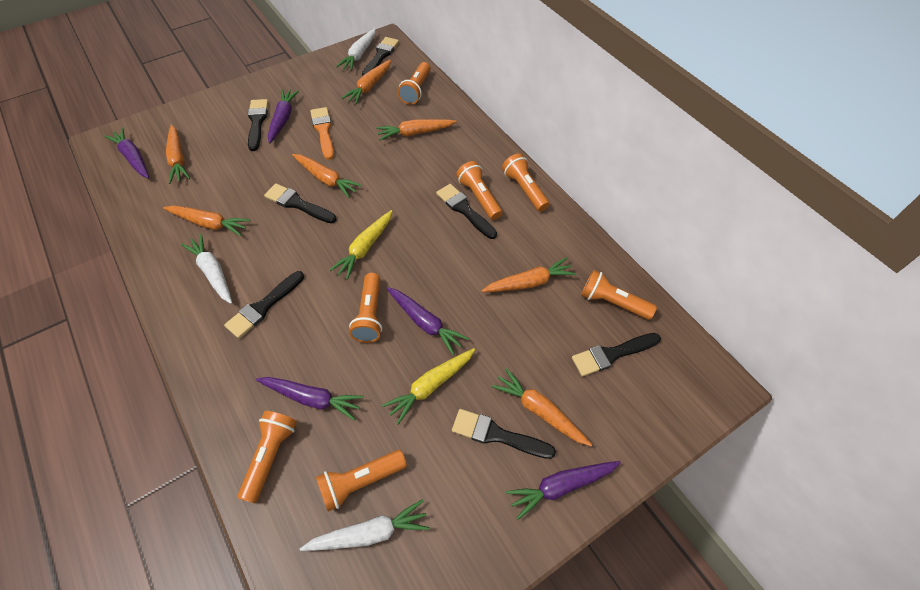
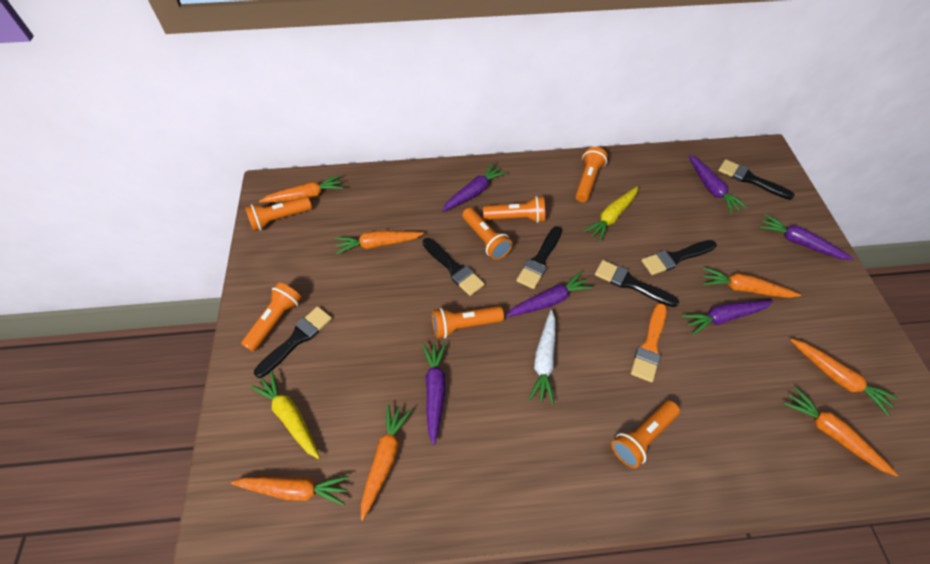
black brush: 7 -> 6
purple carrot: 5 -> 6
white carrot: 3 -> 1

